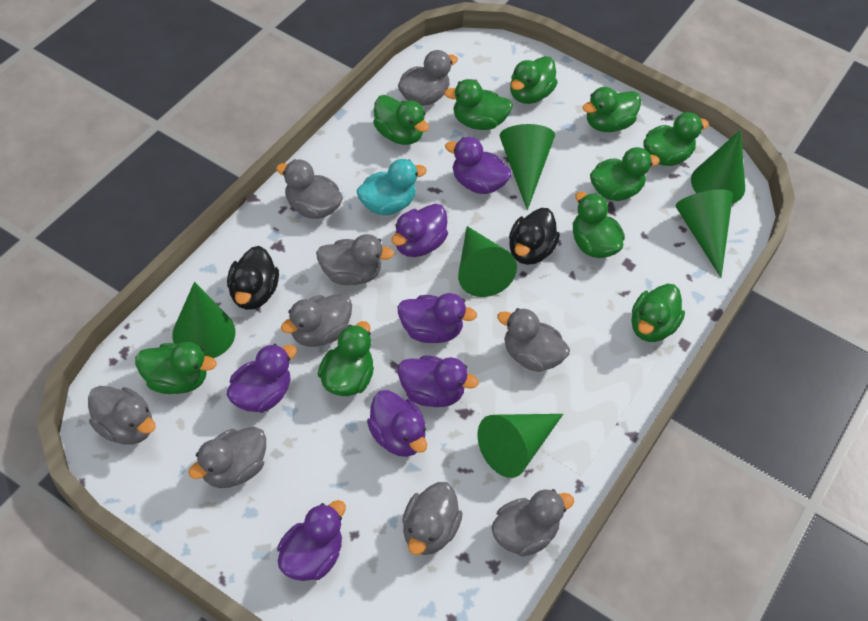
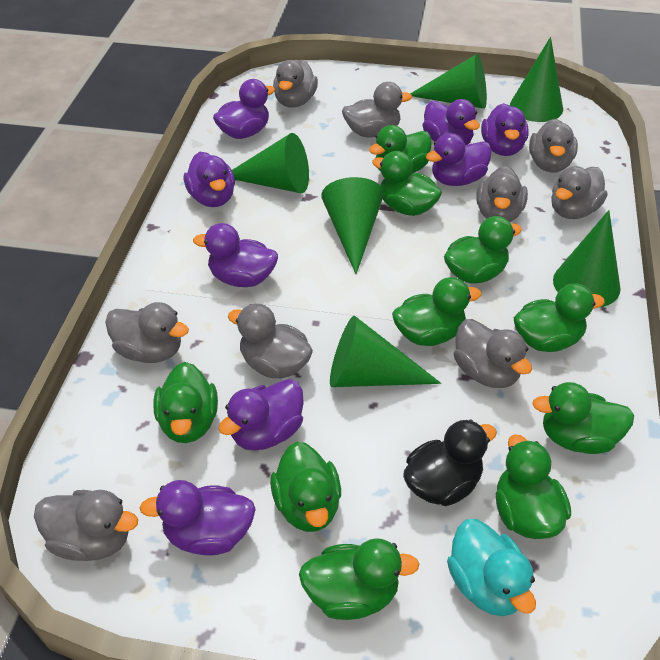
black duck: 2 -> 1
purple duck: 7 -> 8

